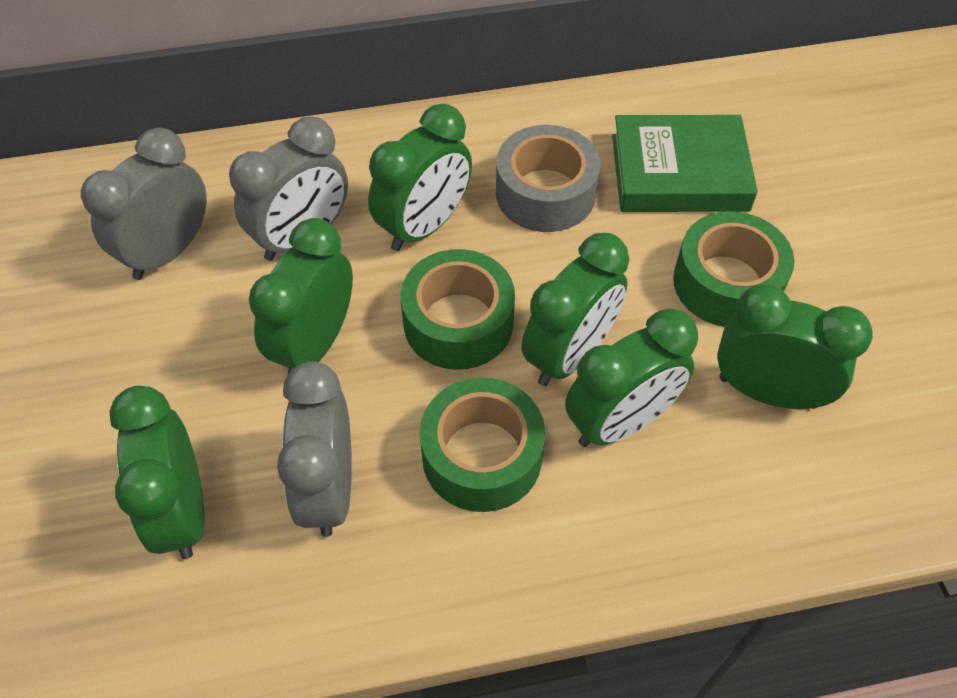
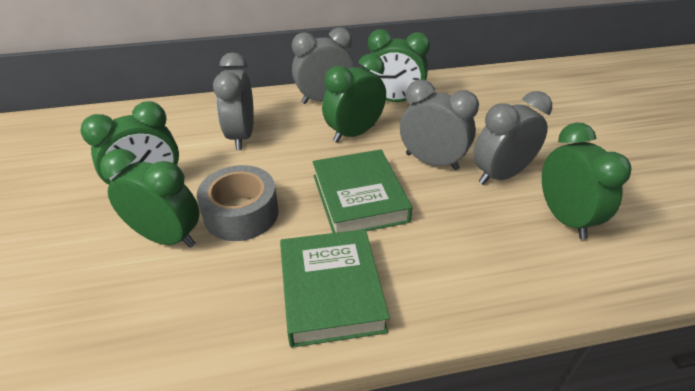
green book: 1 -> 2
green clock: 6 -> 5
green tape: 3 -> 0
grey clock: 3 -> 4

